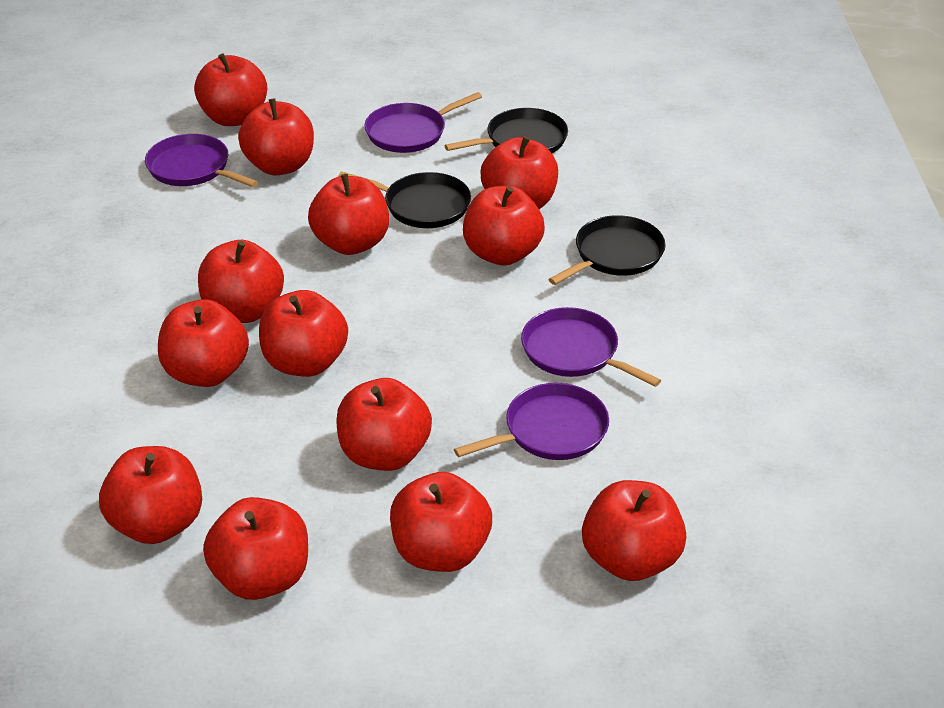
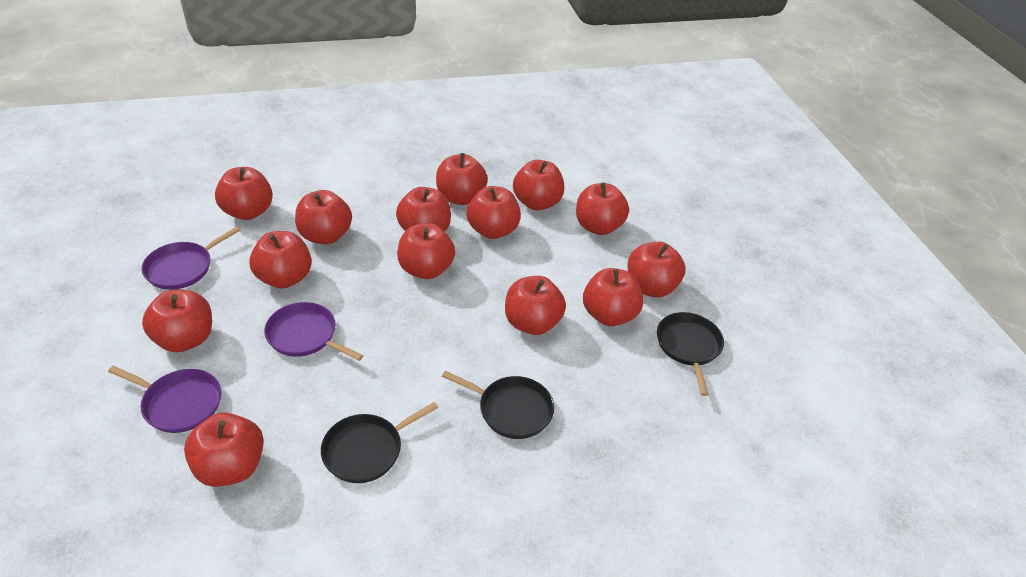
purple pan: 4 -> 3
red apple: 13 -> 14

